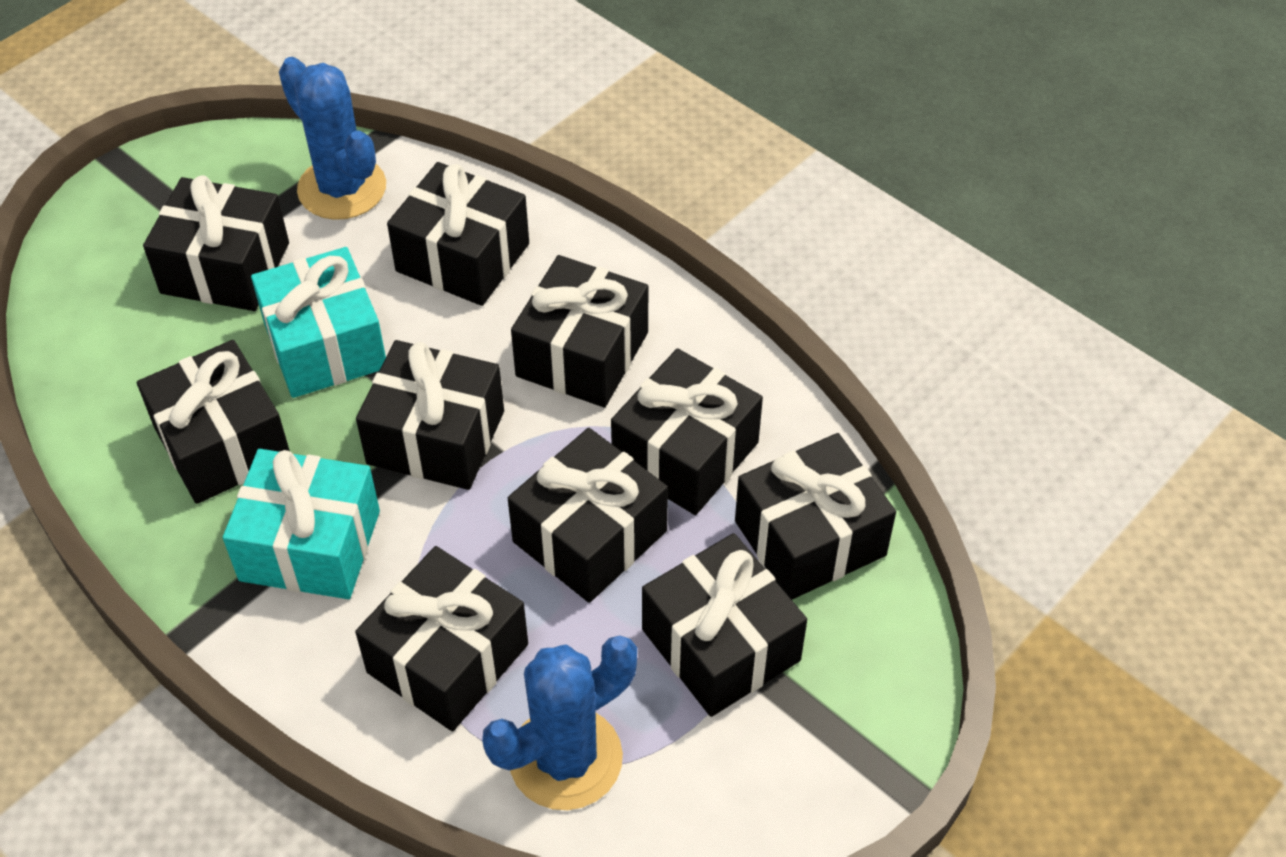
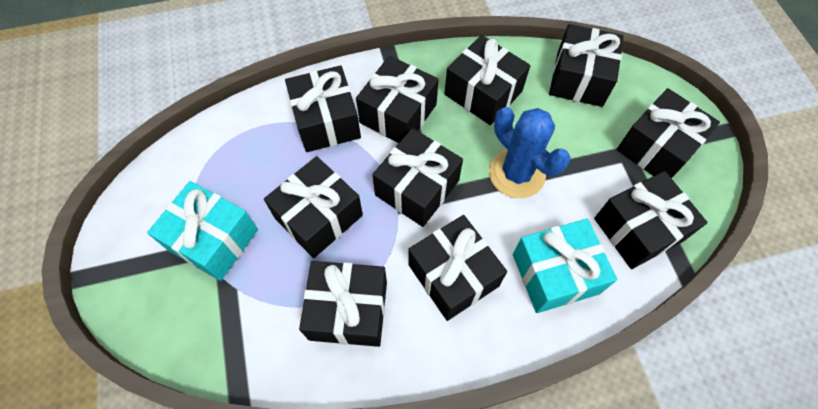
blue cactus: 2 -> 1

